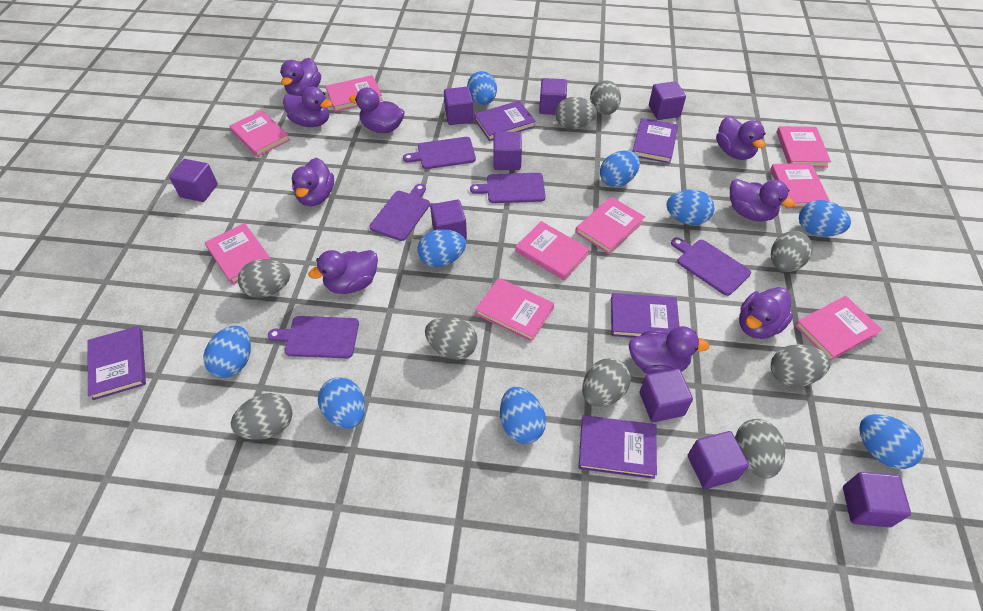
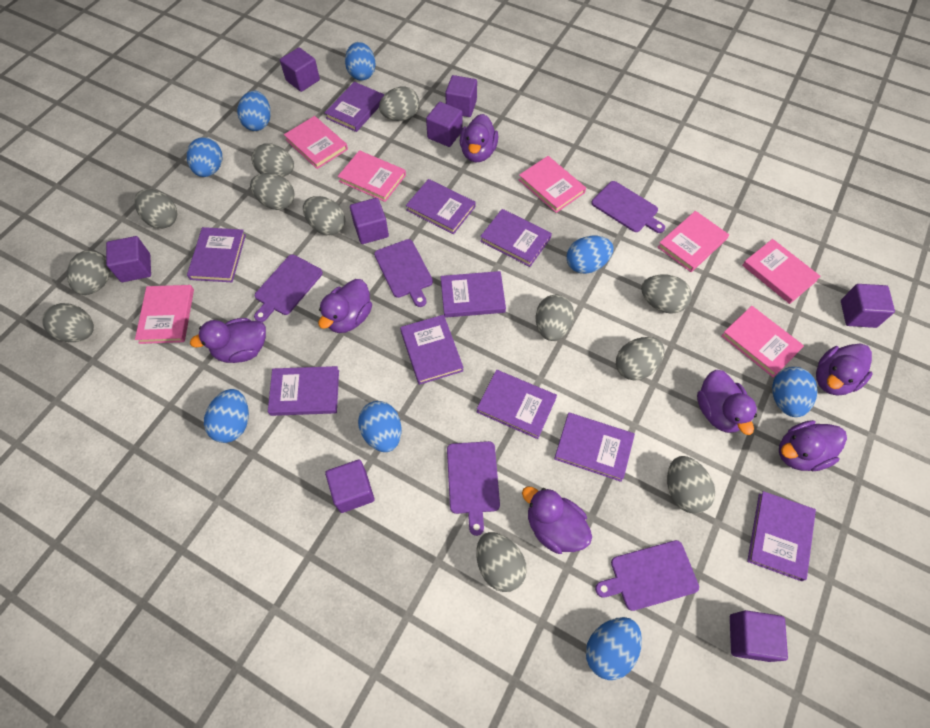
blue egg: 9 -> 8
grey egg: 9 -> 12
pink book: 9 -> 7
purple book: 5 -> 10
purple cube: 9 -> 8
purple duck: 9 -> 7

